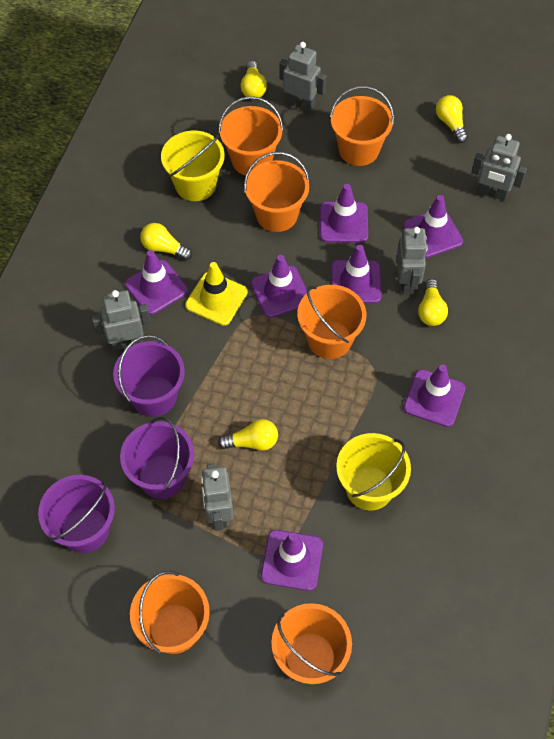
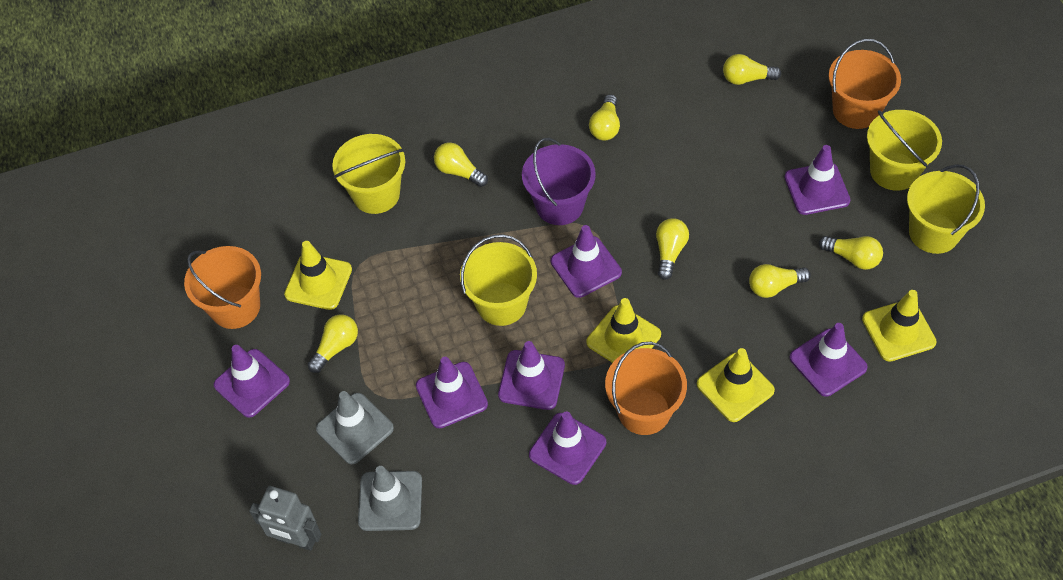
grey robot: 5 -> 1
grey traffic cone: 0 -> 2
orange bucket: 6 -> 3
purple bucket: 3 -> 1
yellow bucket: 2 -> 4
yellow light bulb: 5 -> 7
yellow traffic cone: 1 -> 4

